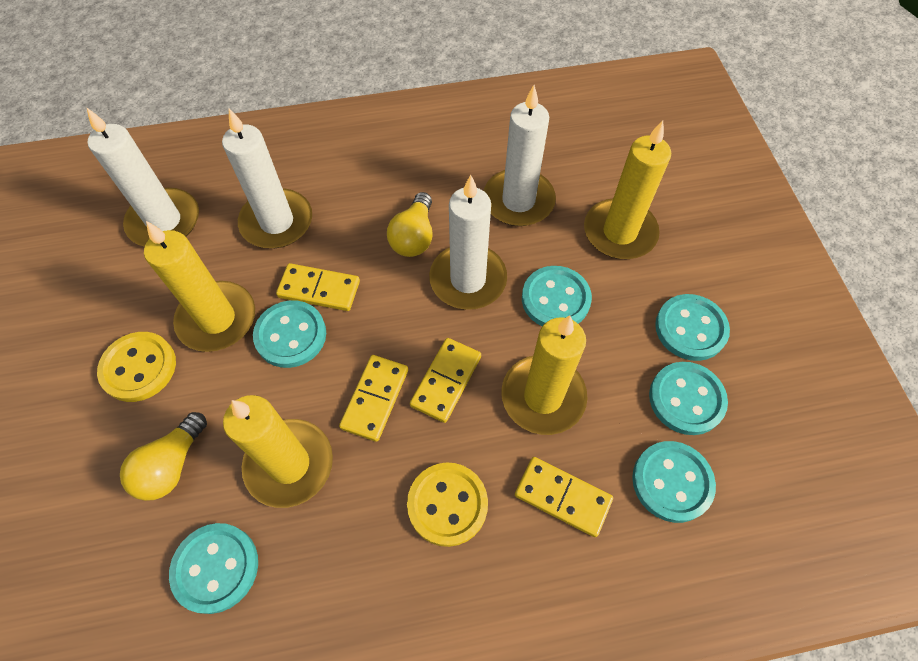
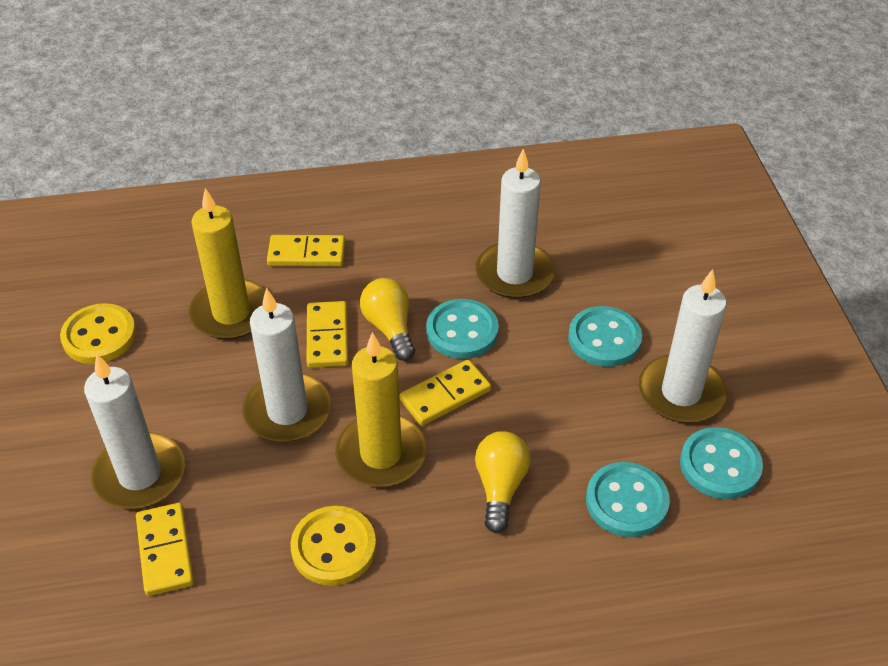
turquoise button: 6 -> 4
yellow candle: 4 -> 2

